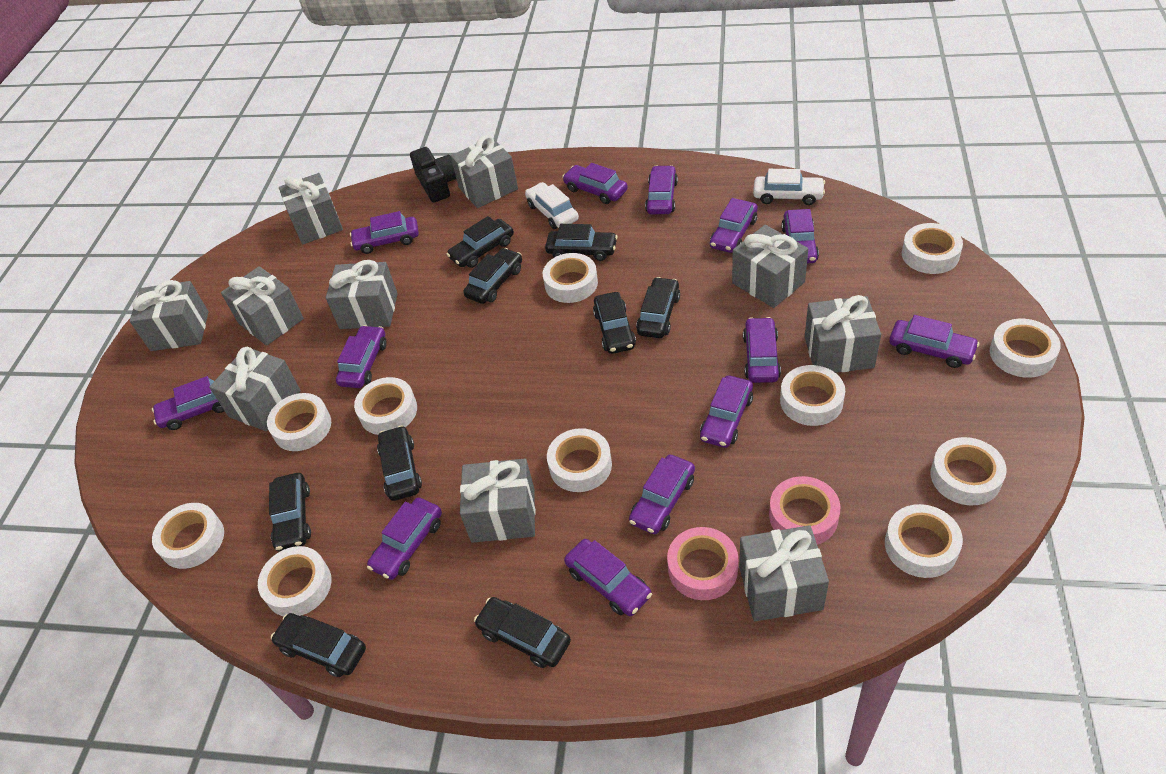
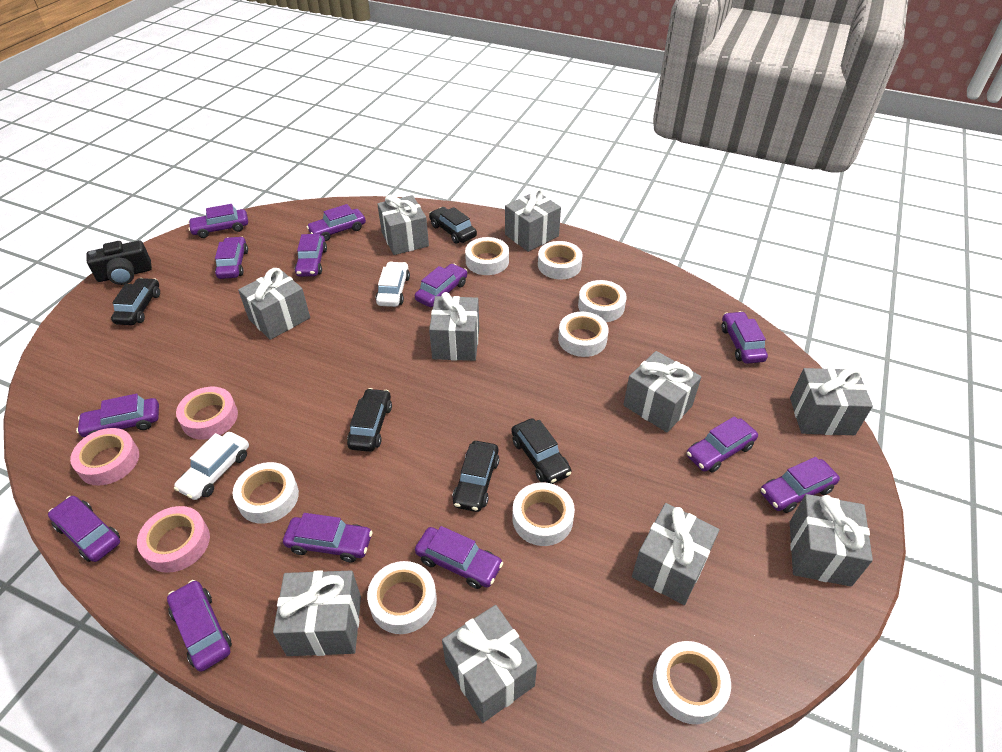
black car: 9 -> 5
pink tape: 2 -> 3
white tape: 11 -> 8

